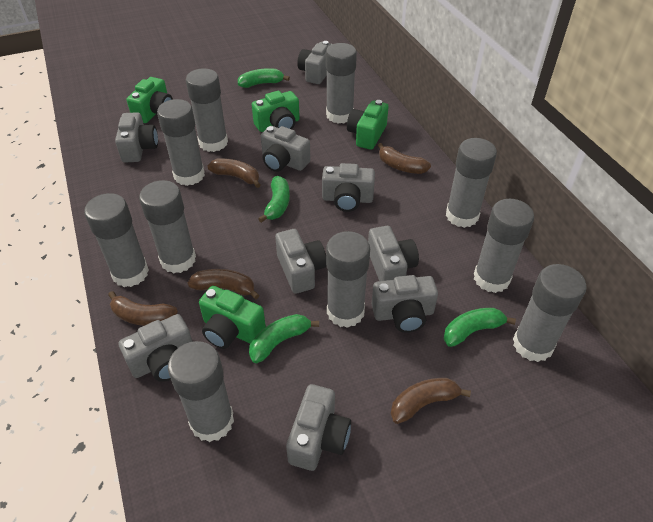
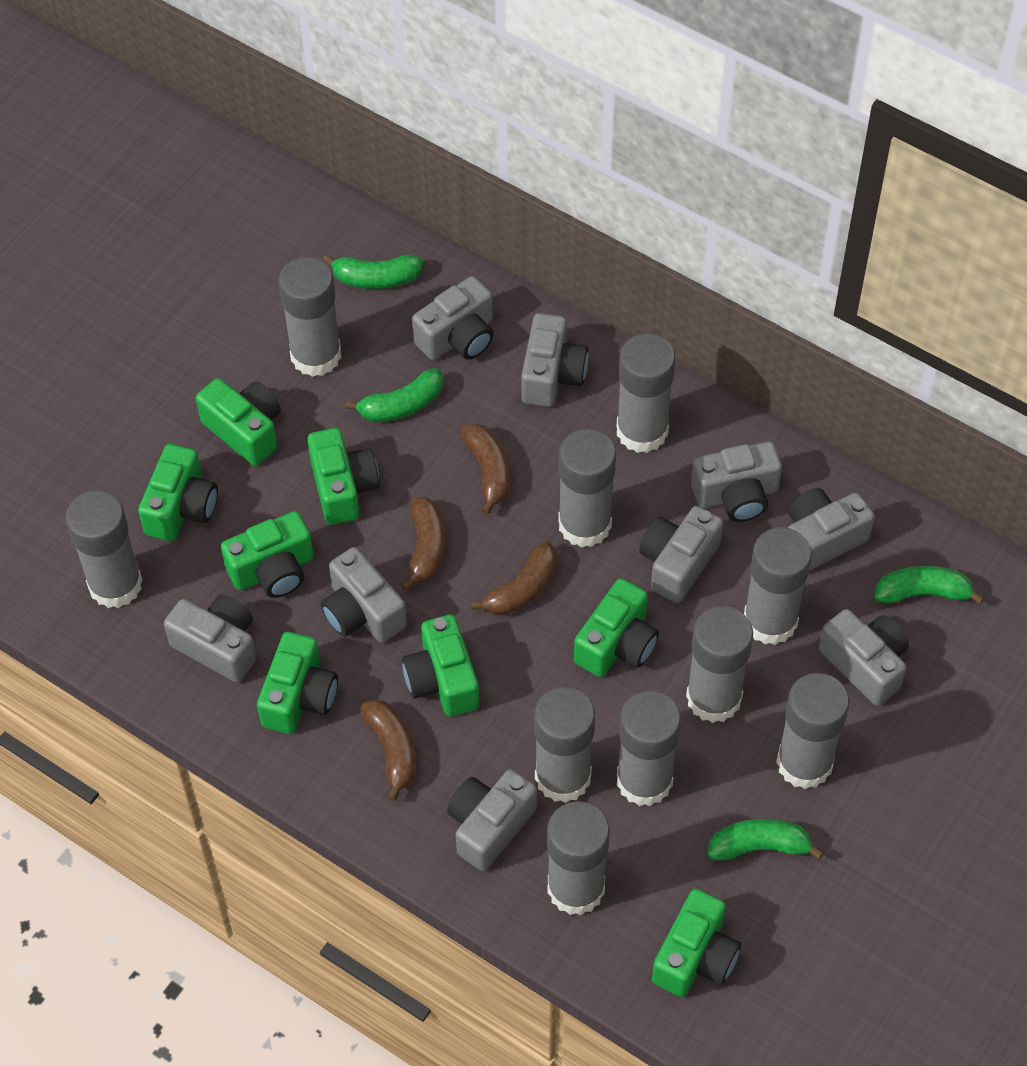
brown banana: 5 -> 4
green camera: 4 -> 8

